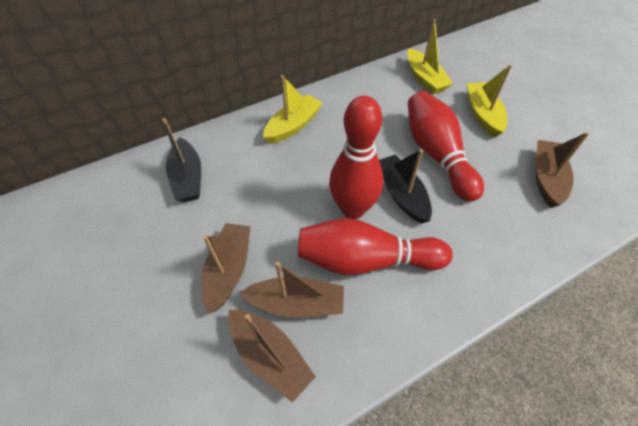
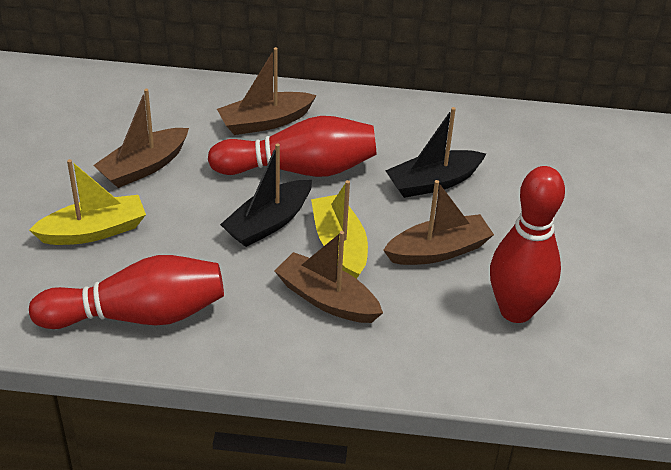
yellow boat: 3 -> 2

